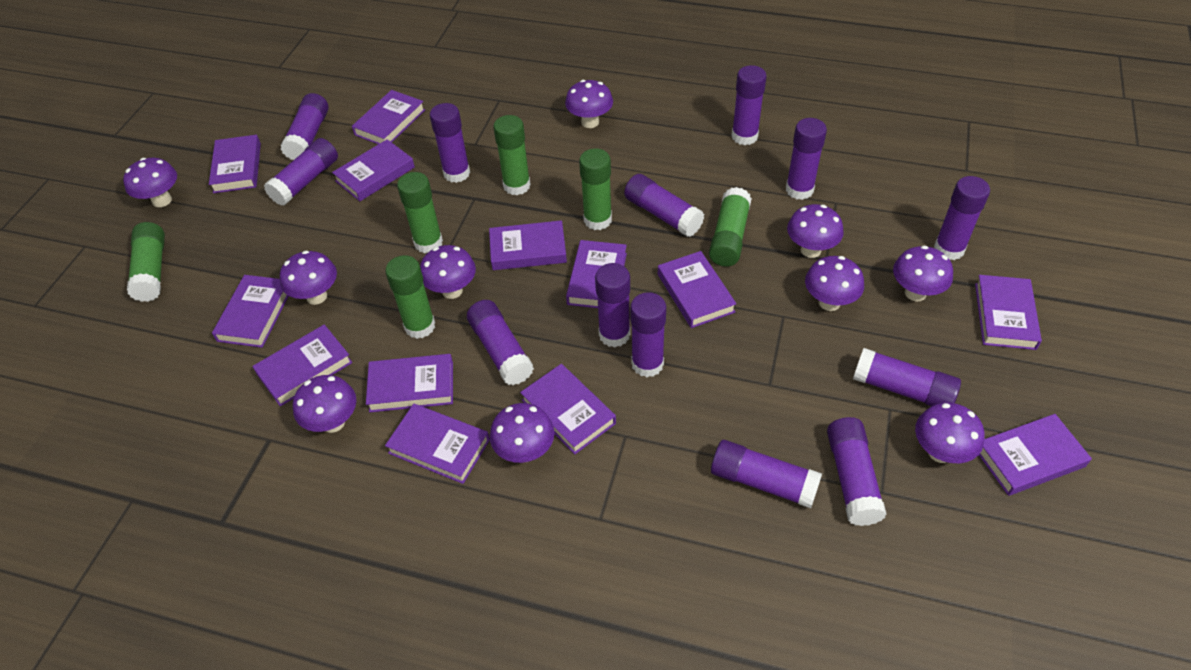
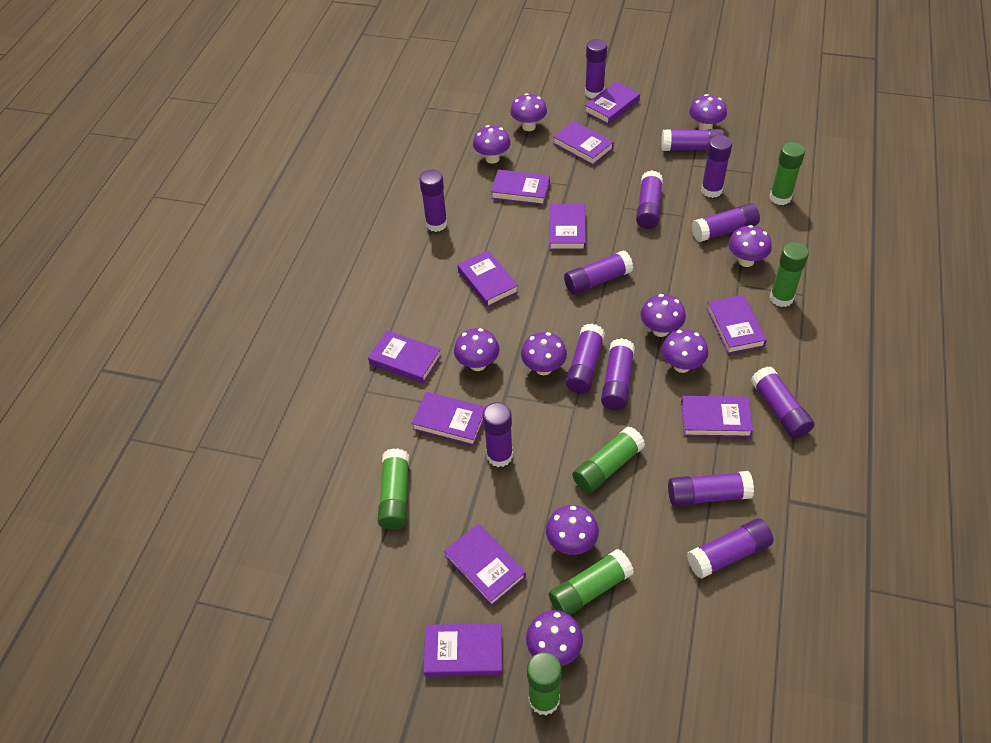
purple book: 13 -> 11

